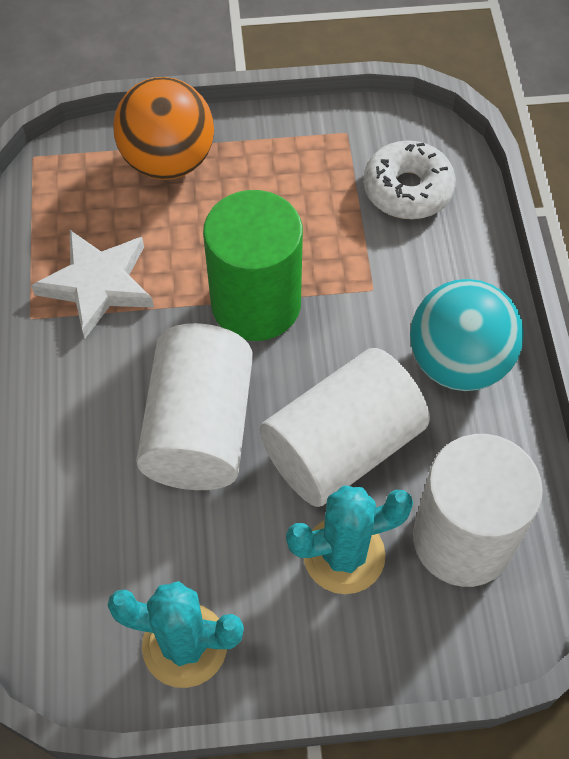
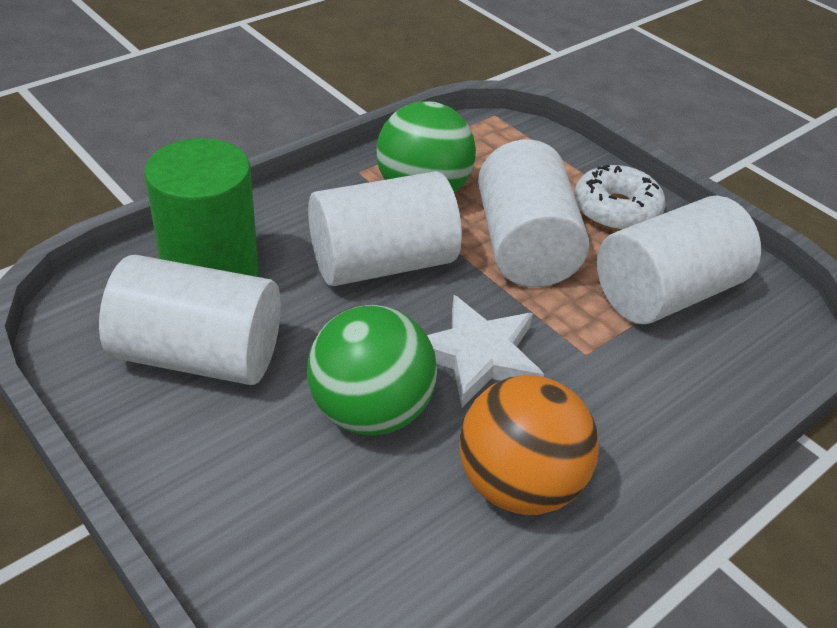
green ball: 0 -> 2
turquoise ball: 1 -> 0
turquoise cactus: 2 -> 0
white cylinder: 3 -> 4

